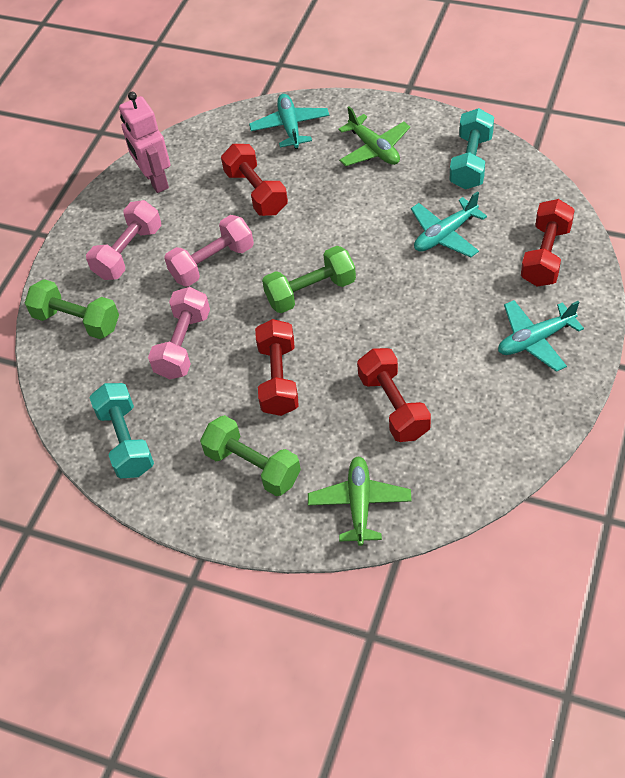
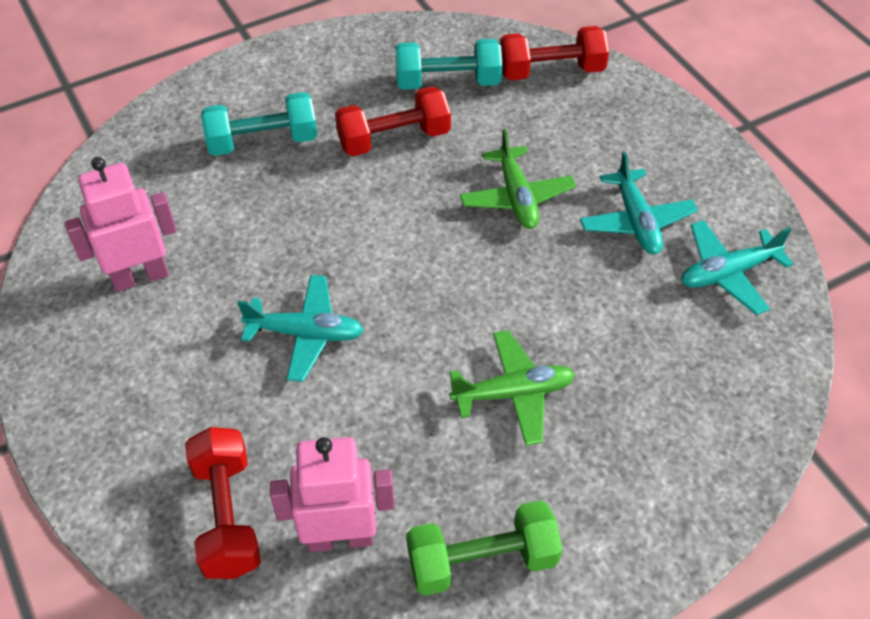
green dumbbell: 3 -> 1
pink dumbbell: 3 -> 0
pink robot: 1 -> 2
red dumbbell: 4 -> 3

